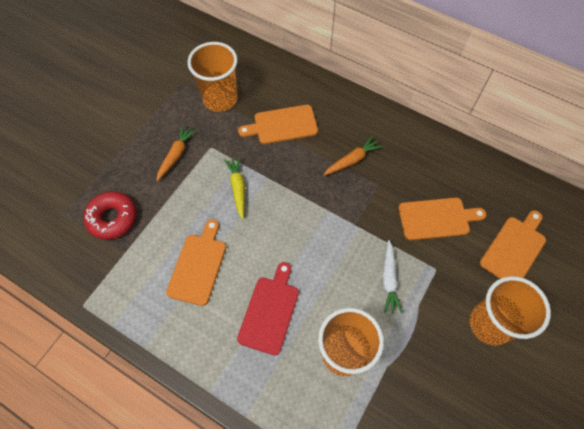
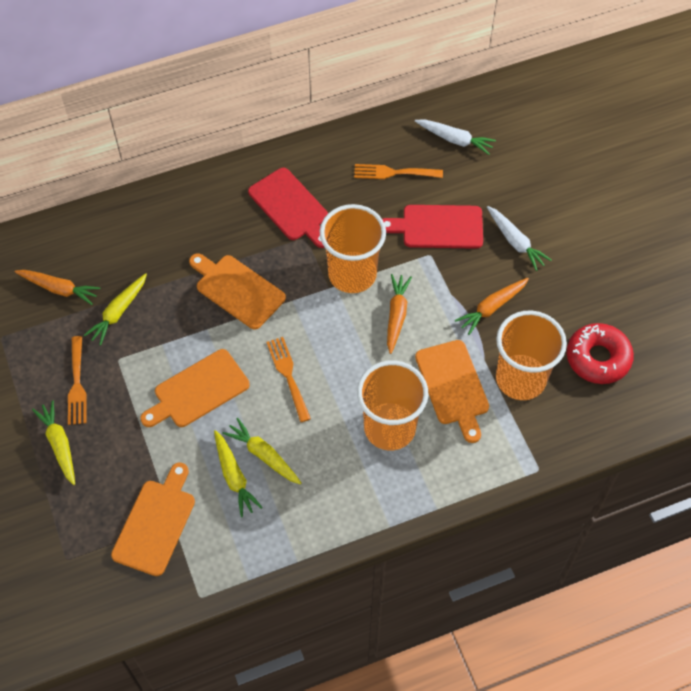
orange carrot: 2 -> 3
orange fork: 0 -> 3
red cutting board: 1 -> 2
white carrot: 1 -> 2
yellow carrot: 1 -> 4

